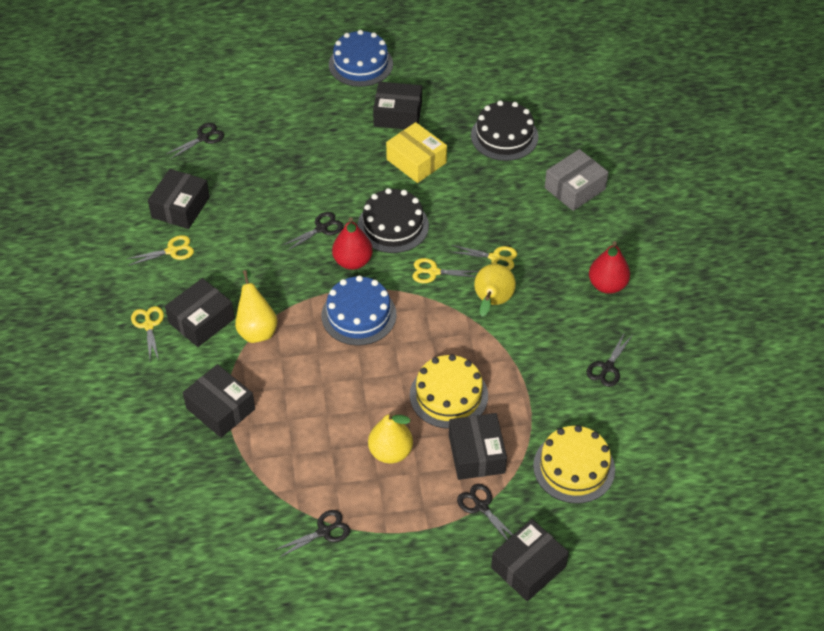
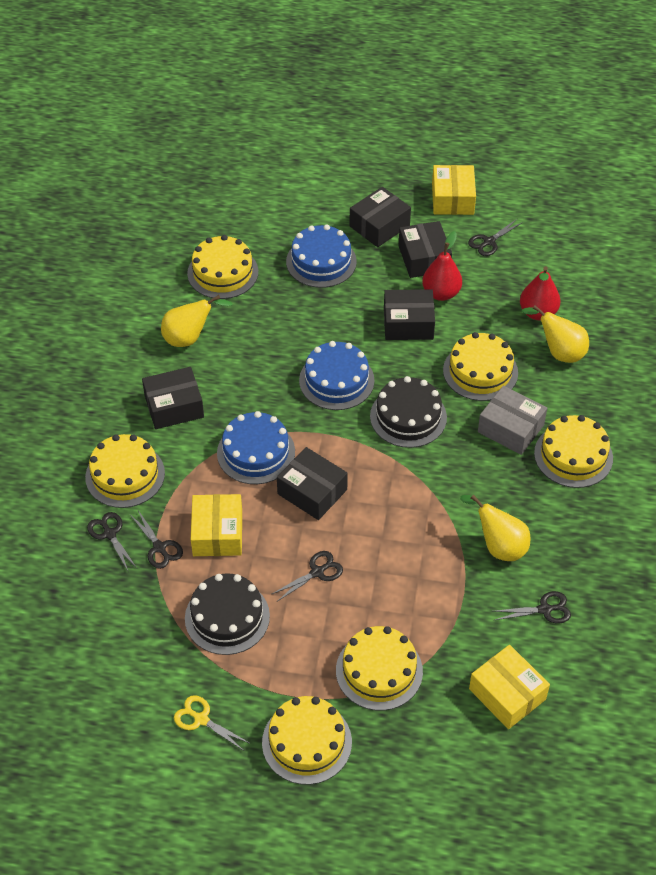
black box: 6 -> 5
blue cake: 2 -> 3
yellow box: 1 -> 3
yellow cake: 2 -> 6
yellow scissors: 4 -> 1

